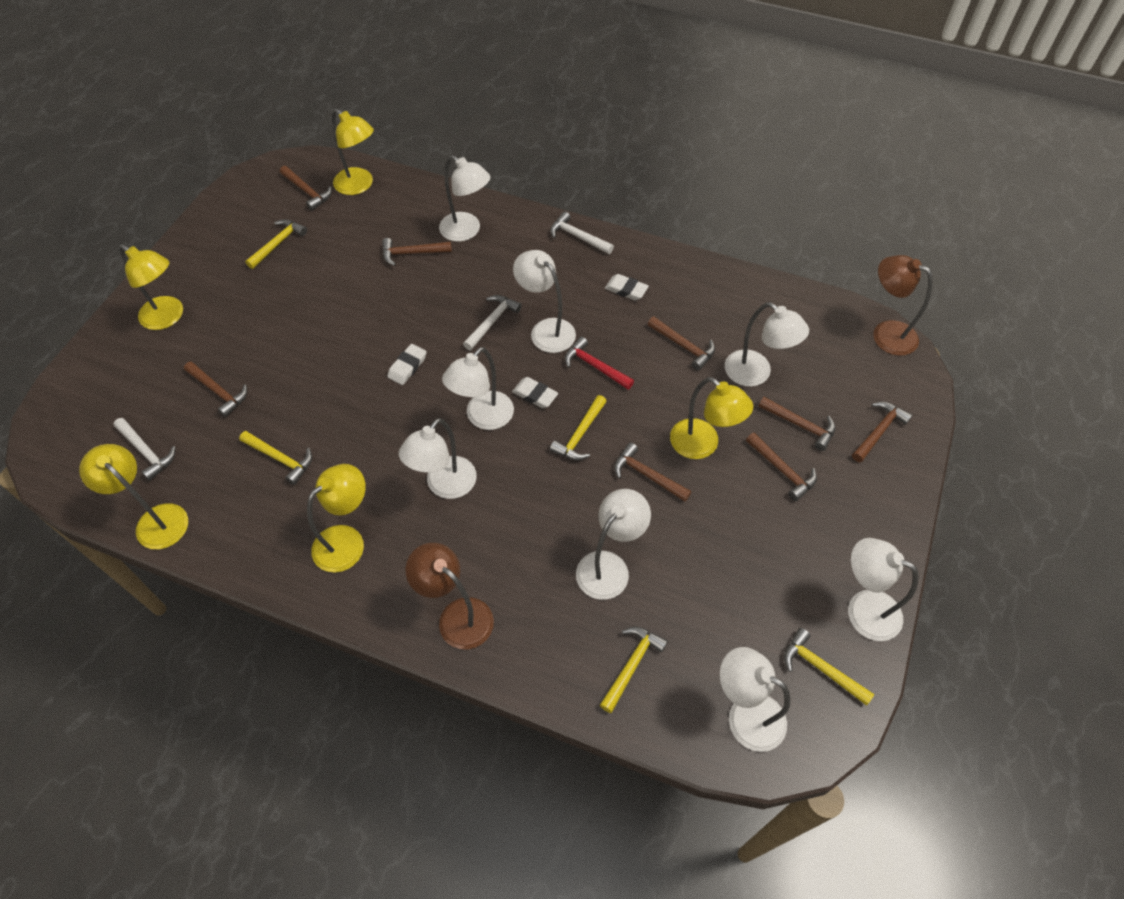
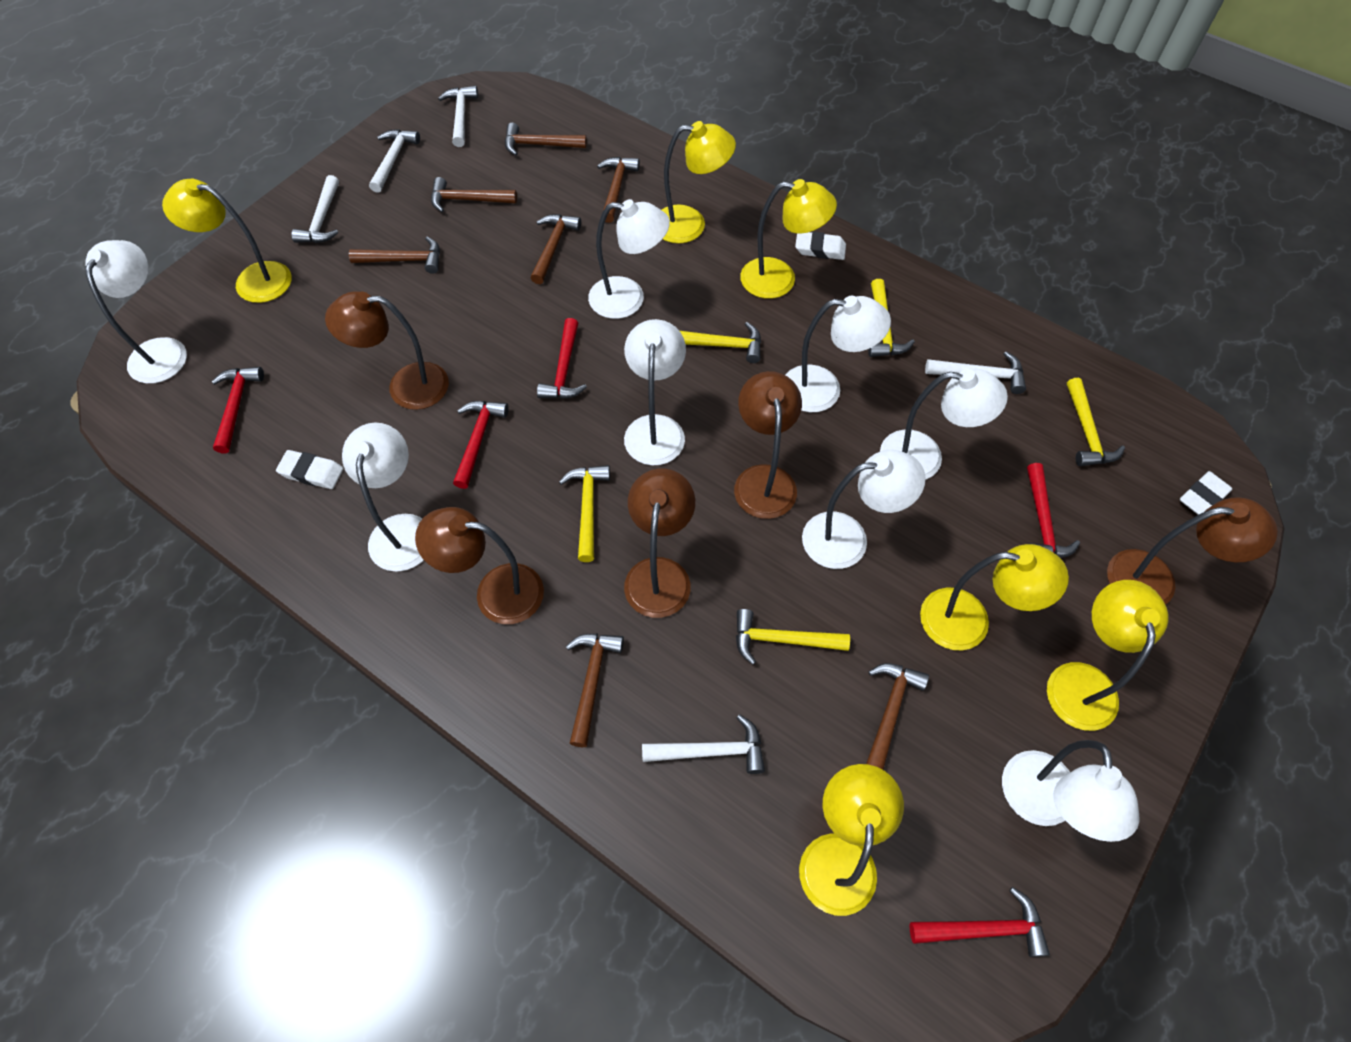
brown hammer: 8 -> 7
brown lamp: 2 -> 5
red hammer: 1 -> 5
white hammer: 3 -> 5
yellow lamp: 5 -> 6

